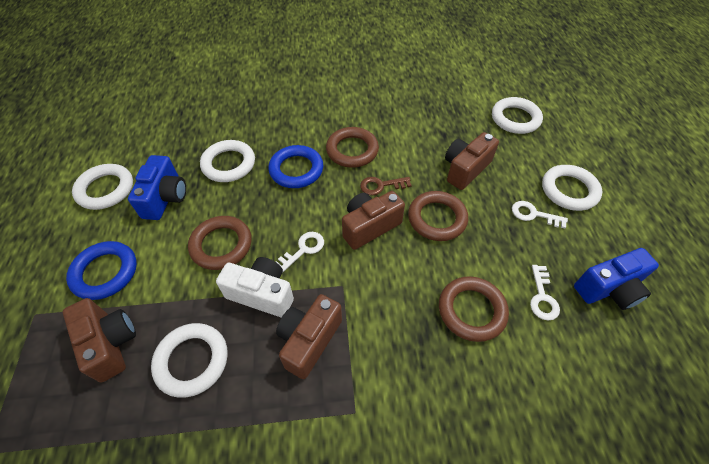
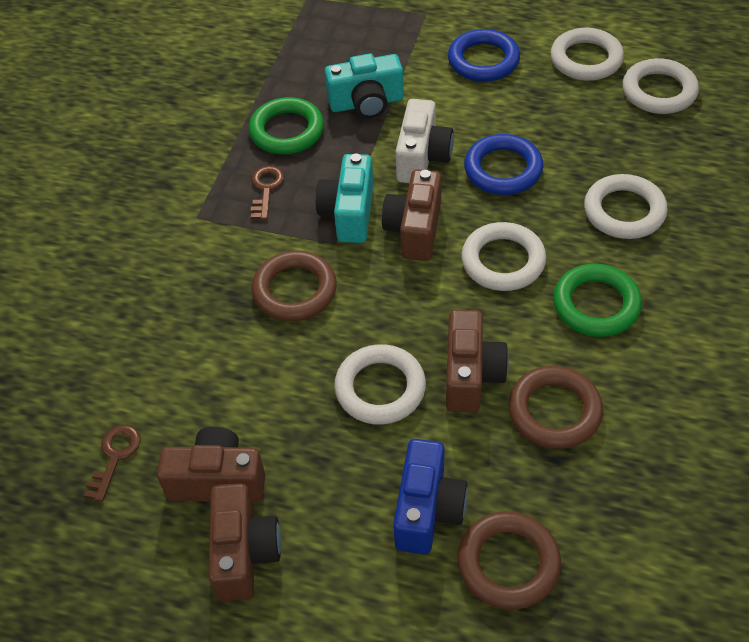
blue camera: 2 -> 1
brown key: 1 -> 2
brown ring: 4 -> 3
green ring: 0 -> 2
turquoise camera: 0 -> 2
white key: 3 -> 0

